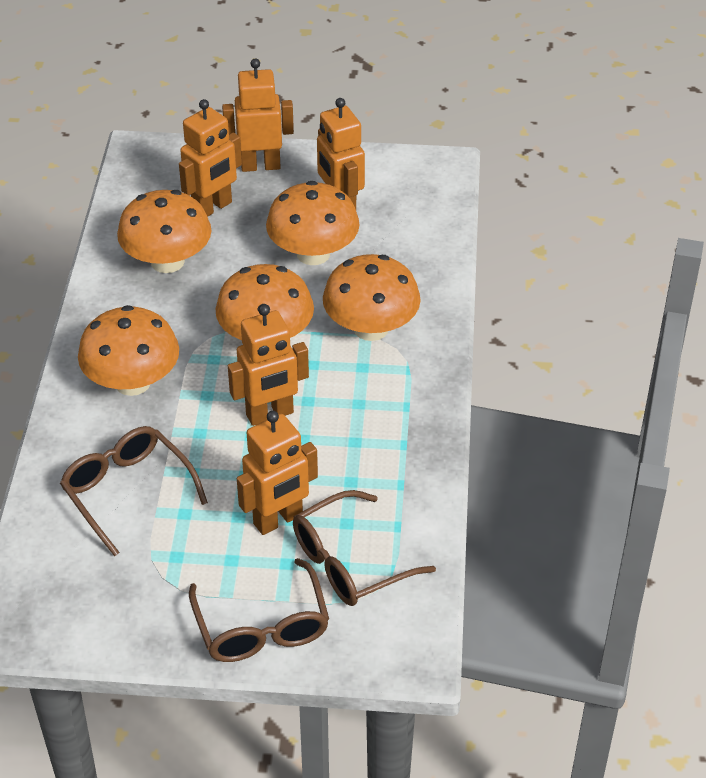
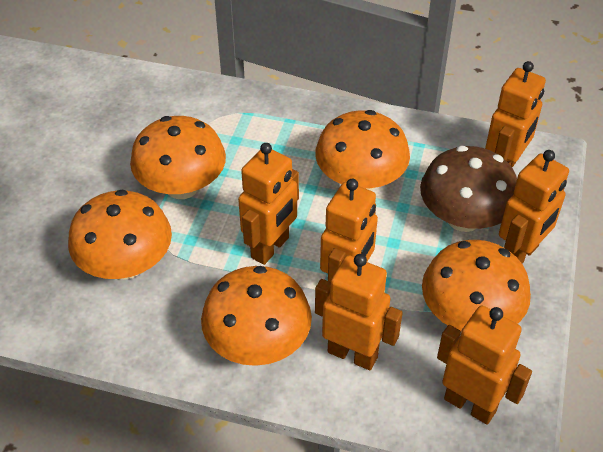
brown glasses: 3 -> 0
brown mushroom: 0 -> 1
orange robot: 5 -> 6

